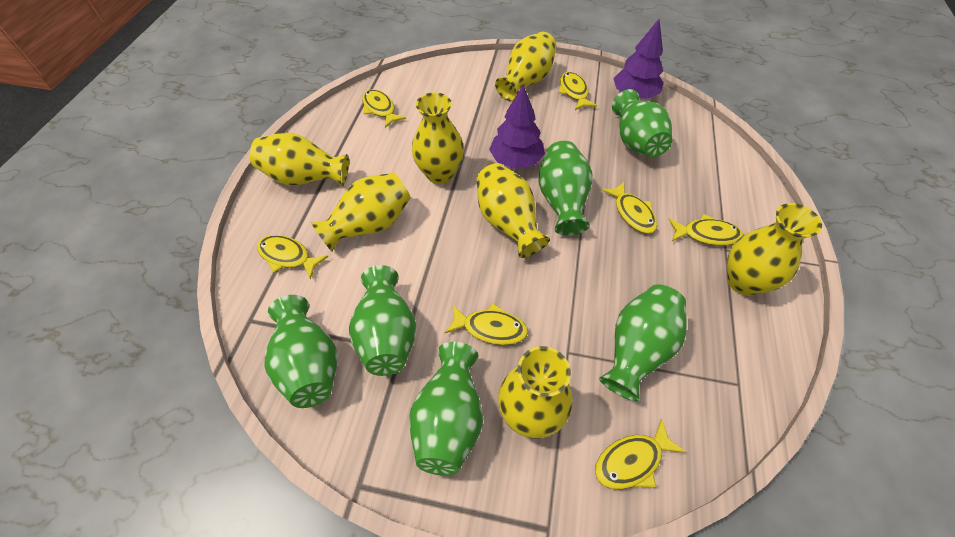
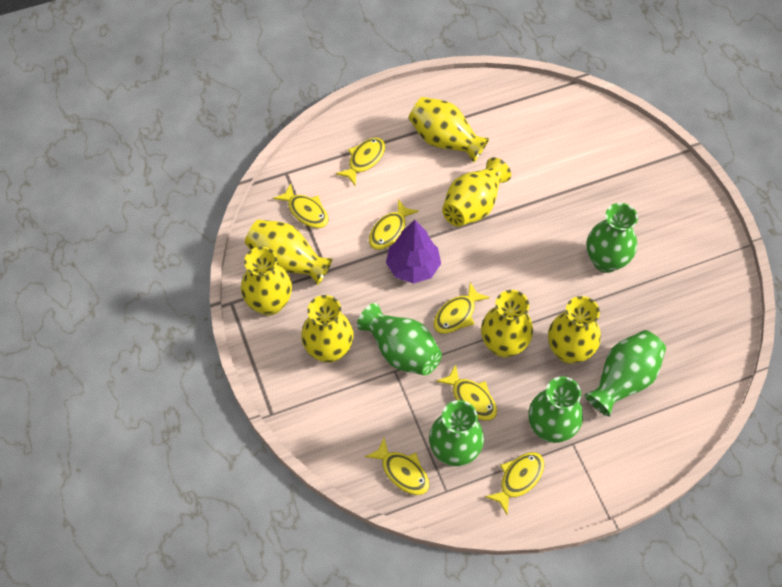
green vase: 6 -> 5
purple tree: 2 -> 1

